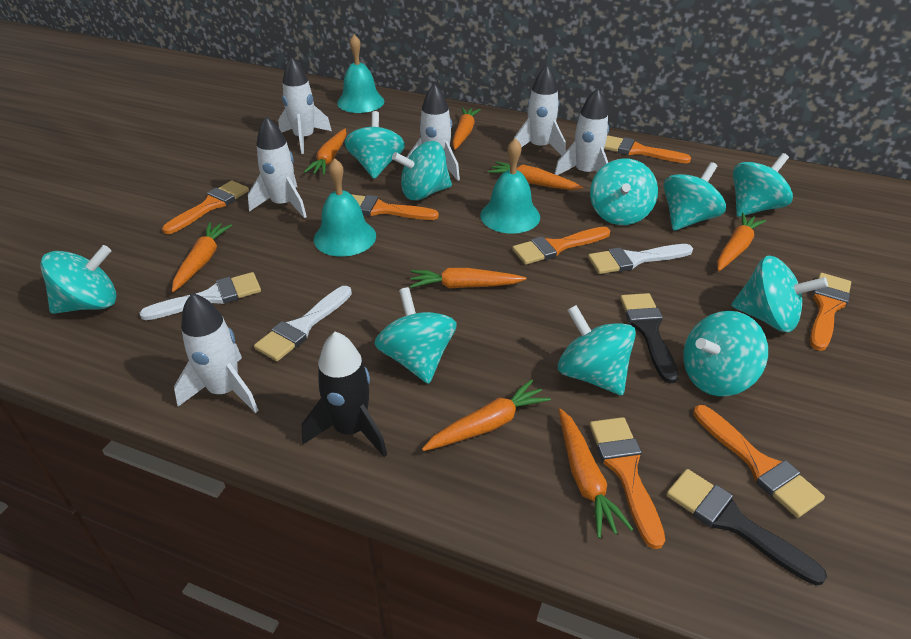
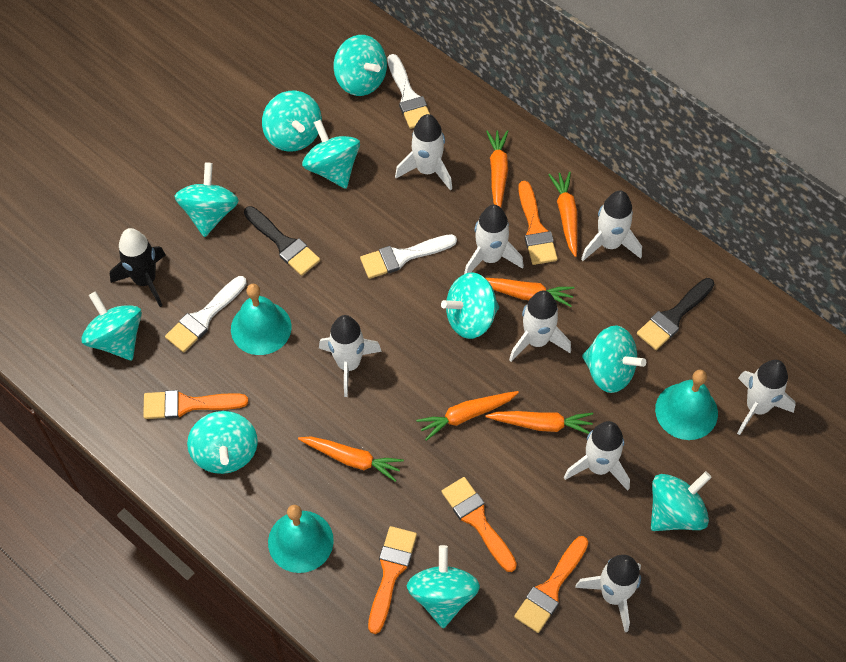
orange brush: 7 -> 5
orange carrot: 8 -> 6
white rocket: 6 -> 8

